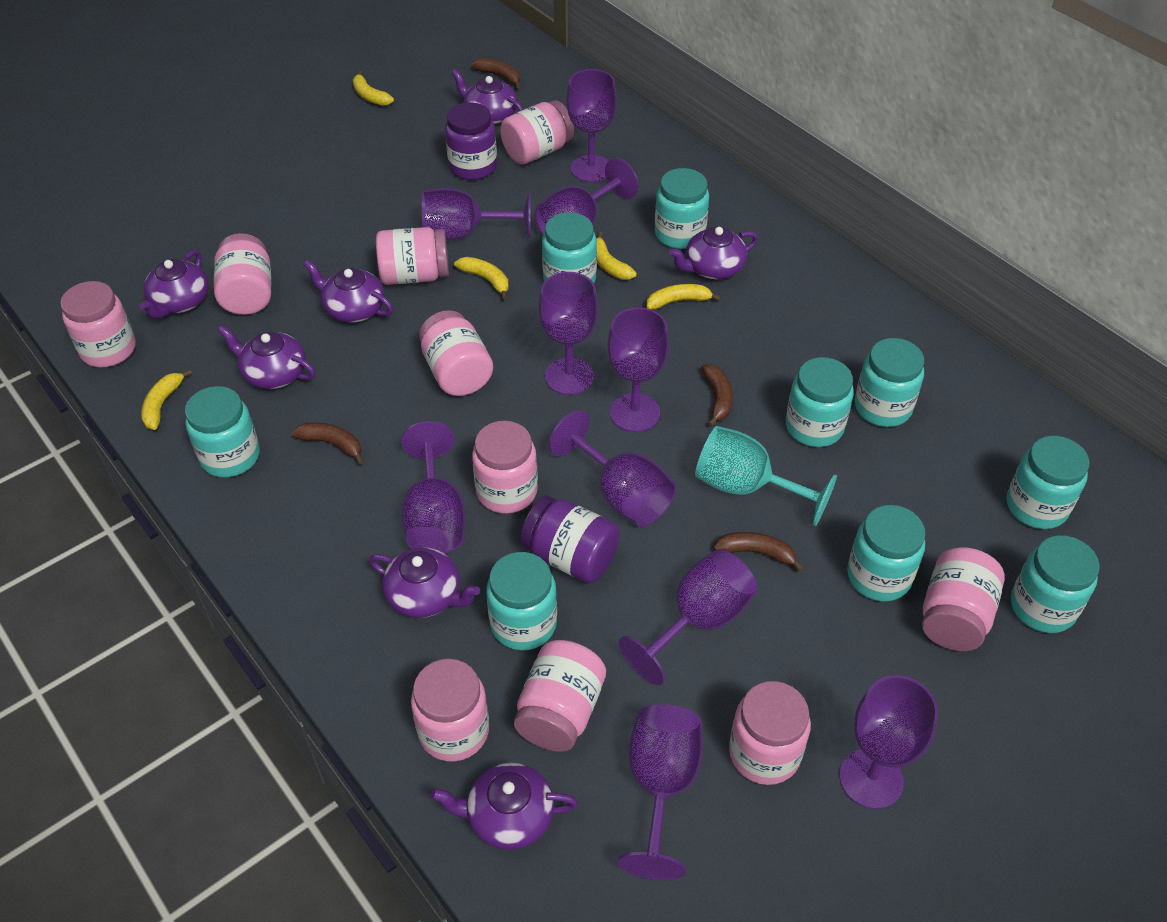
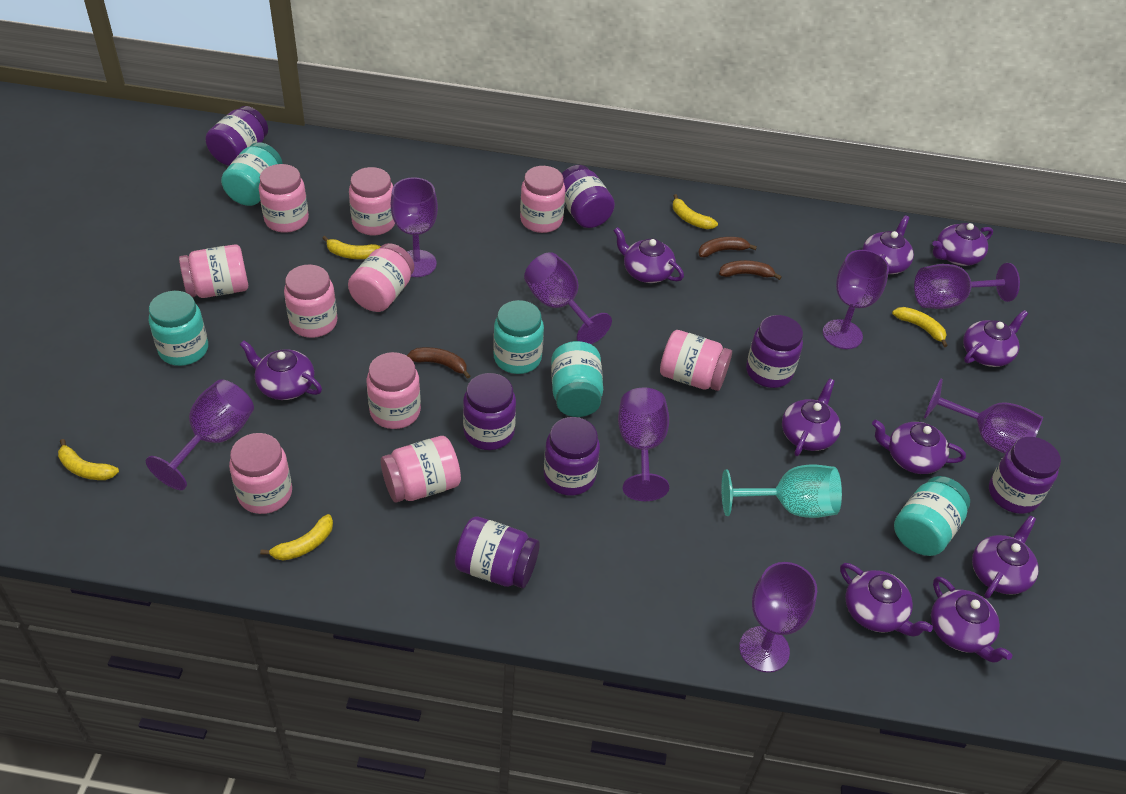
brown banana: 4 -> 3
purple goblet: 10 -> 8
purple jar: 2 -> 7
purple teapot: 7 -> 10
turquoise jar: 9 -> 5

